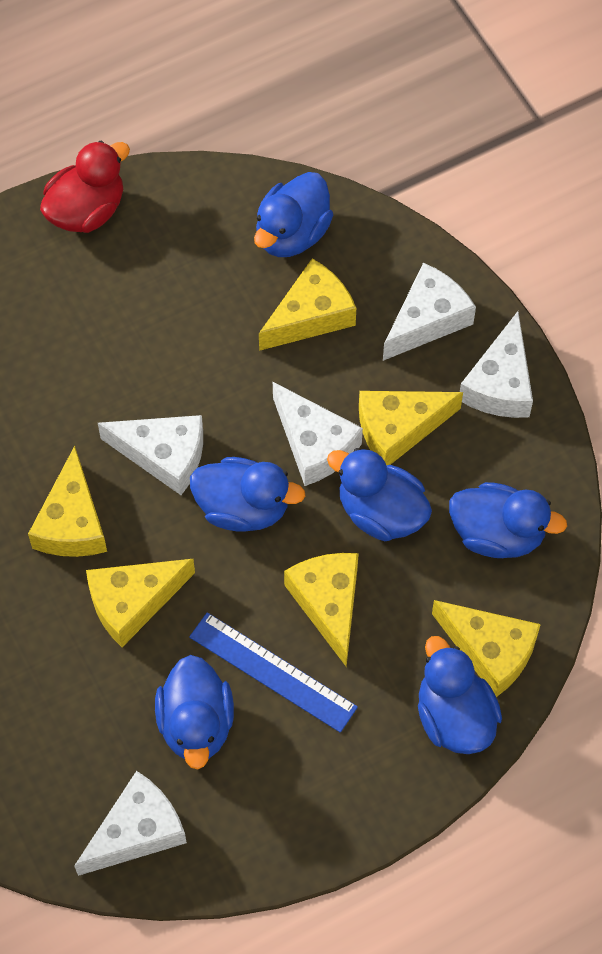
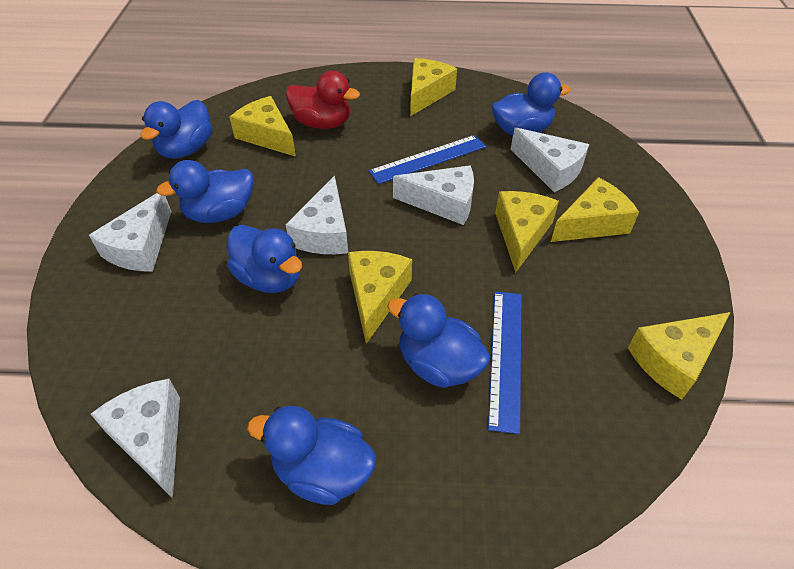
blue ruler: 1 -> 2

